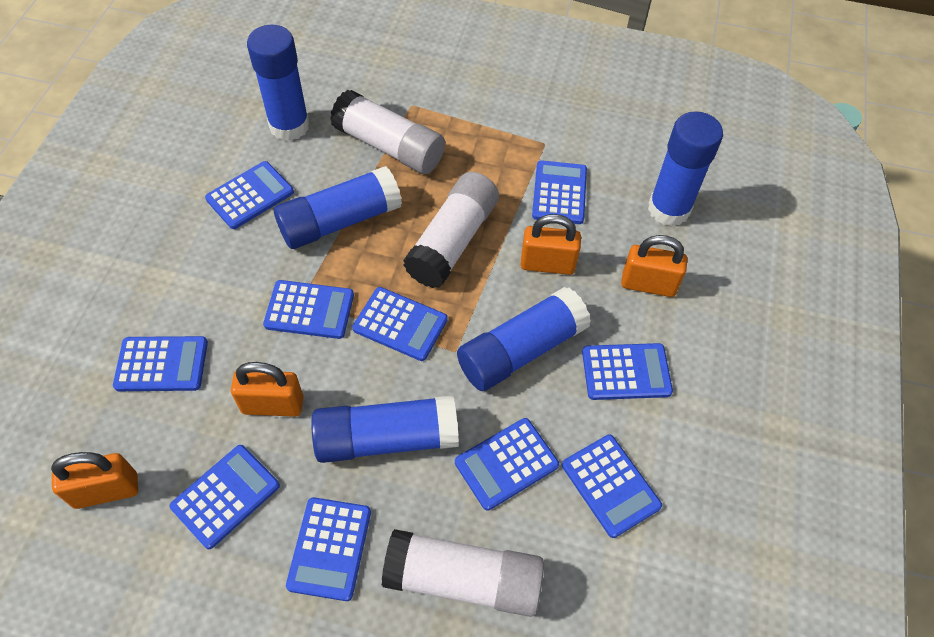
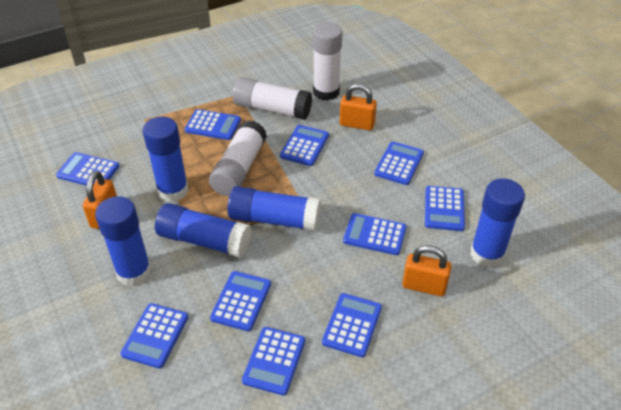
orange padlock: 4 -> 3

